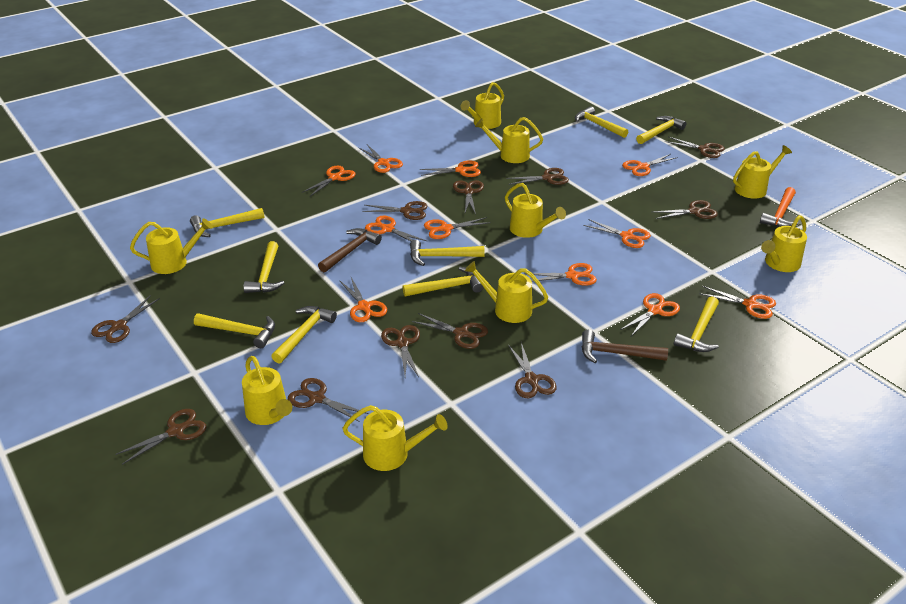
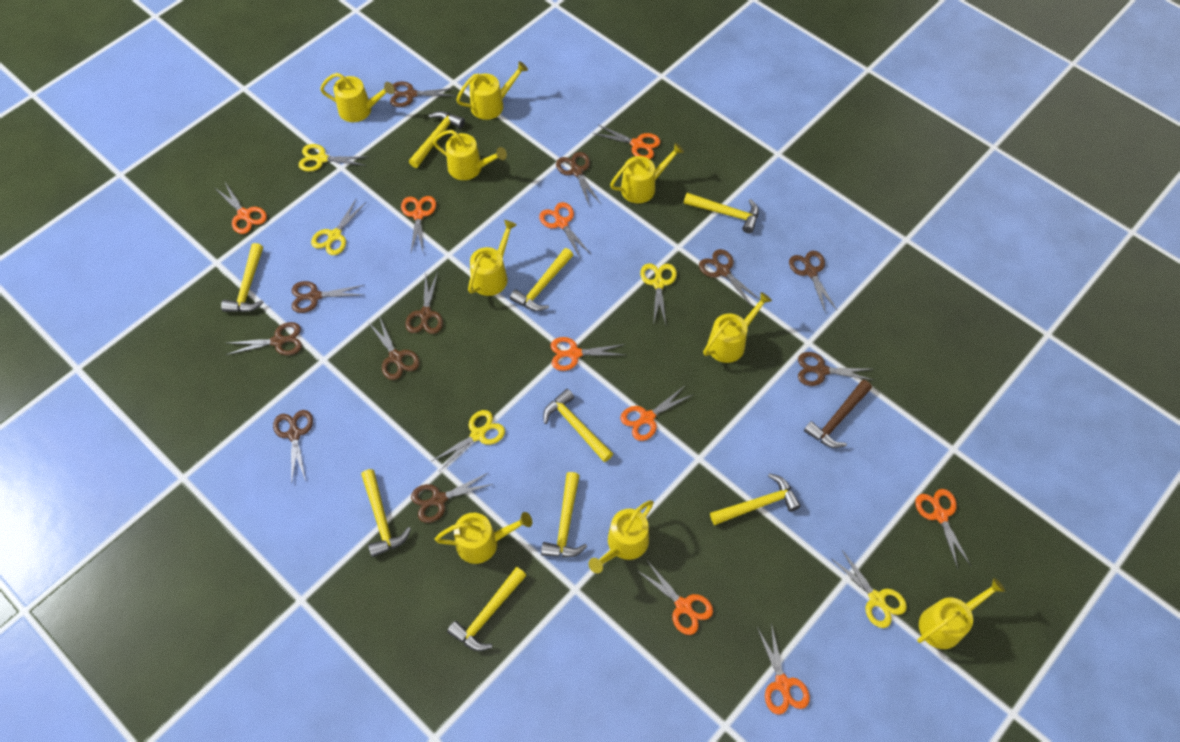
brown hammer: 2 -> 1
orange hammer: 1 -> 0
orange scissors: 11 -> 9
yellow scissors: 0 -> 5

